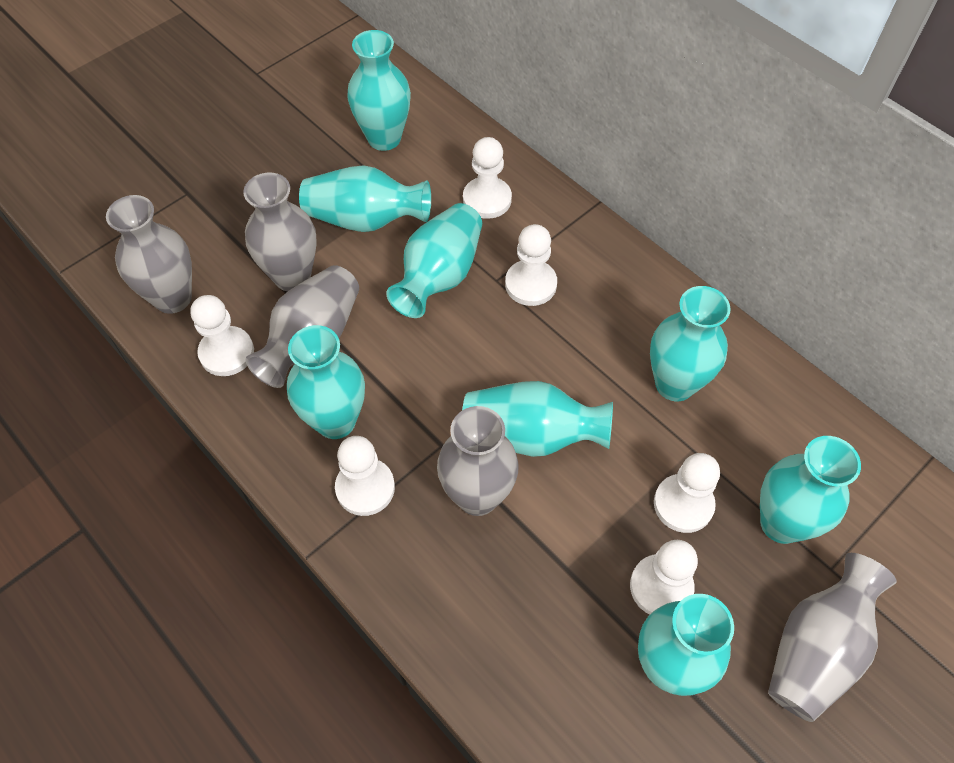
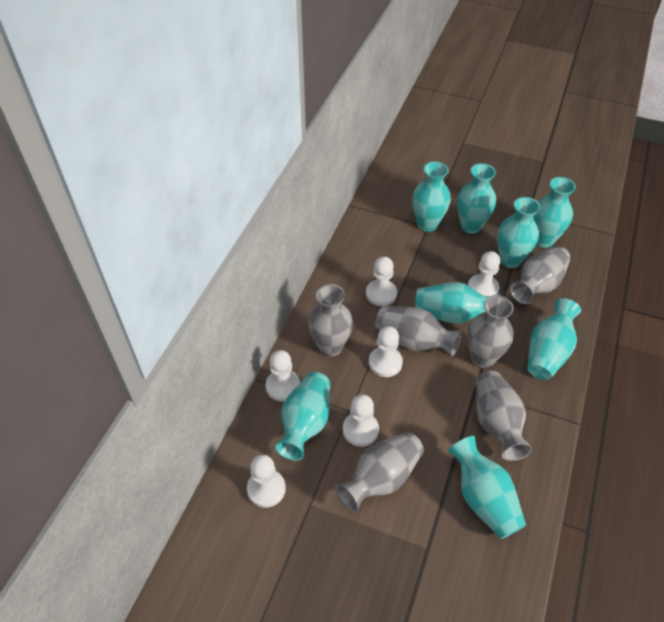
grey vase: 5 -> 6

